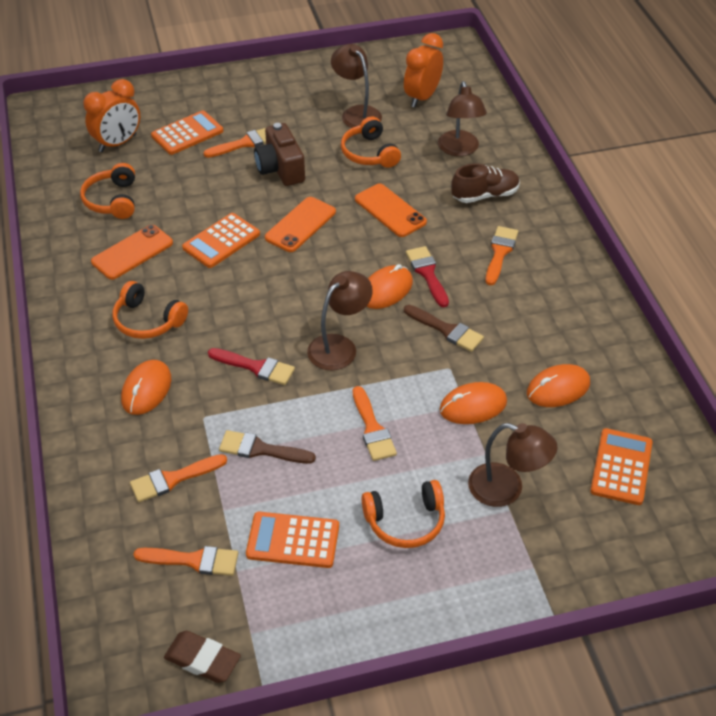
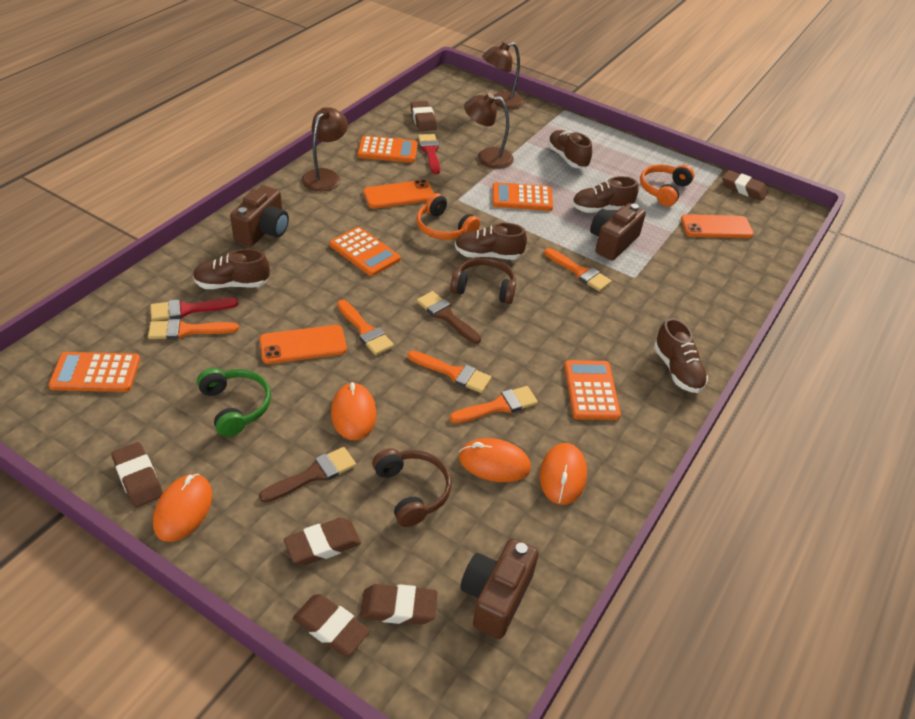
brown camera: 1 -> 3
brown eraser: 1 -> 6
brown headphones: 0 -> 2
brown lamp: 4 -> 3
brown shoe: 1 -> 5
green headphones: 0 -> 1
orange calculator: 4 -> 5
orange clock: 2 -> 0
orange headphones: 4 -> 2

